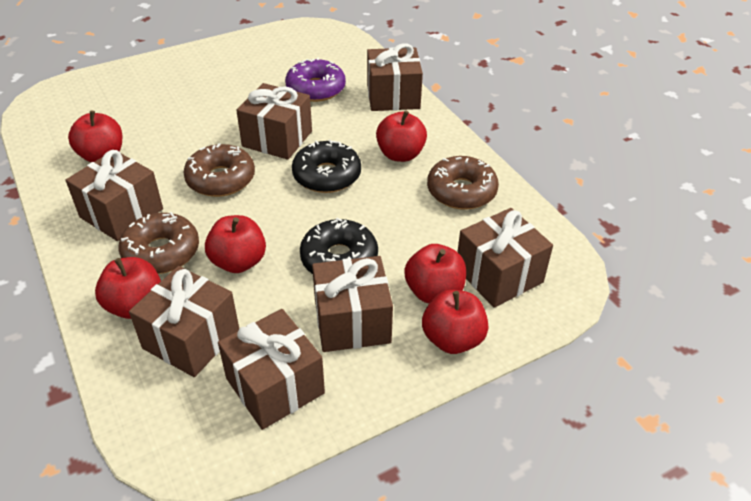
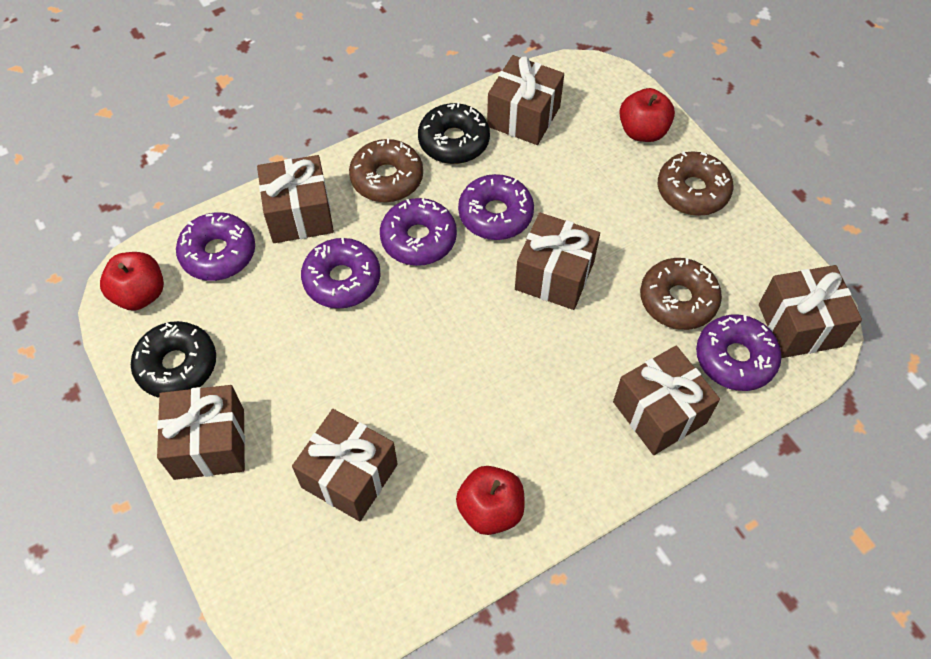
purple donut: 1 -> 5
red apple: 6 -> 3

